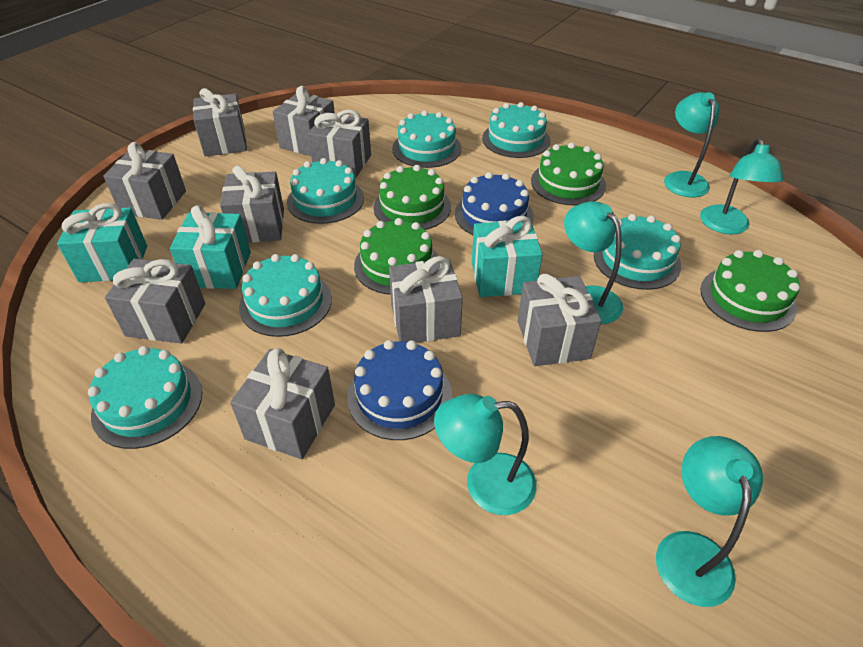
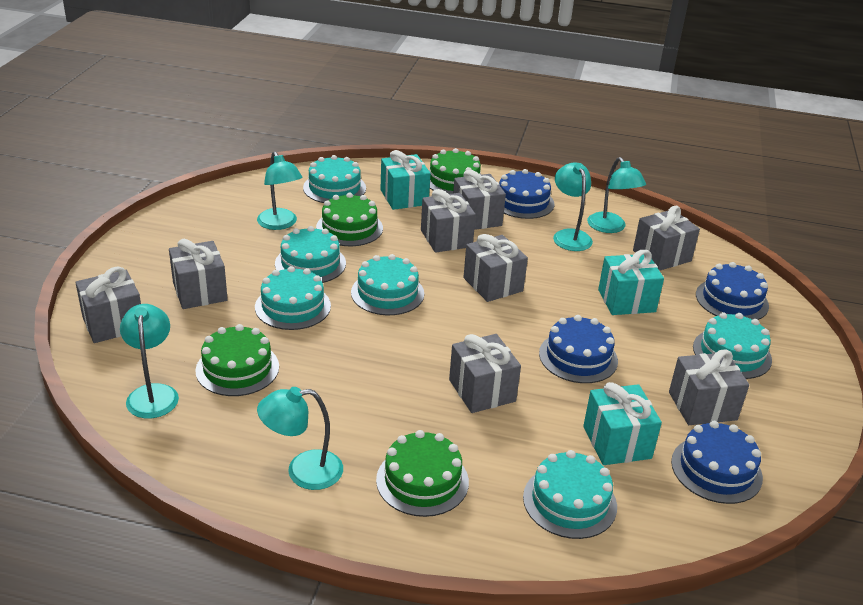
blue cake: 2 -> 4
grey gift: 9 -> 8

